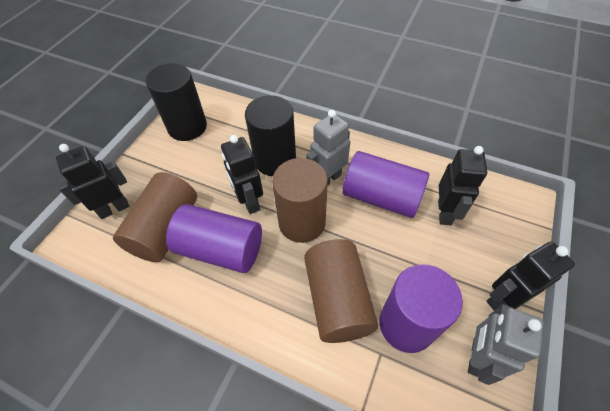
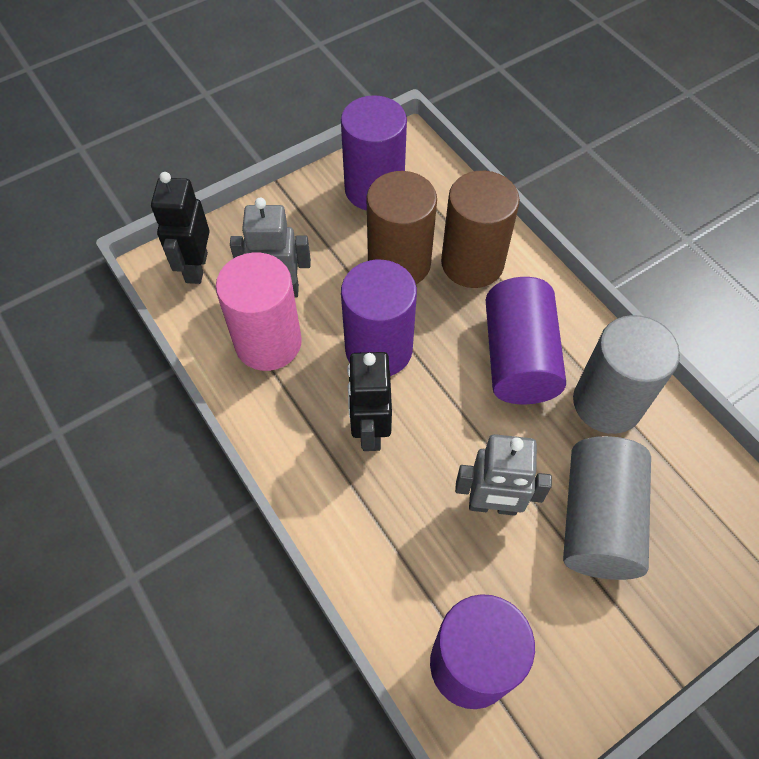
black cylinder: 2 -> 0
black robot: 4 -> 2
brown cylinder: 3 -> 2
grey cylinder: 0 -> 2
pink cylinder: 0 -> 1
purple cylinder: 3 -> 4

